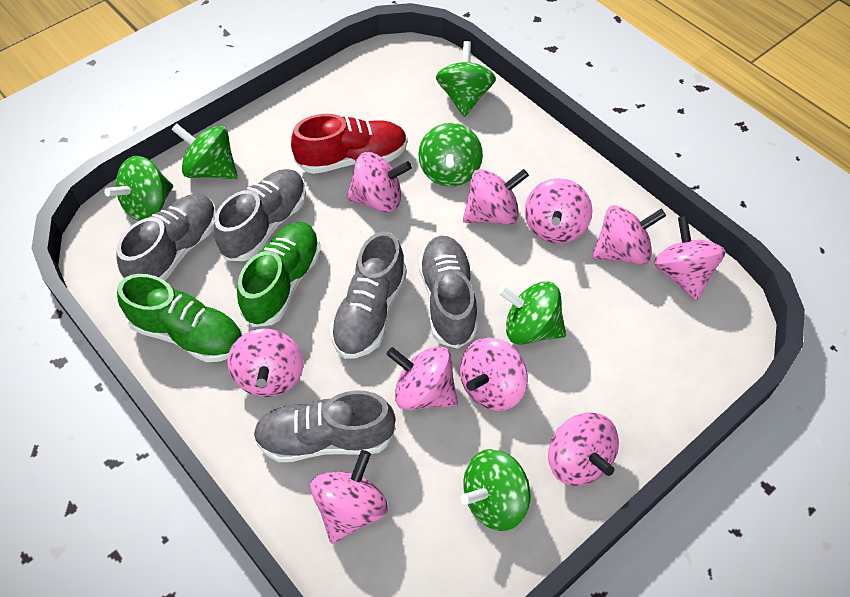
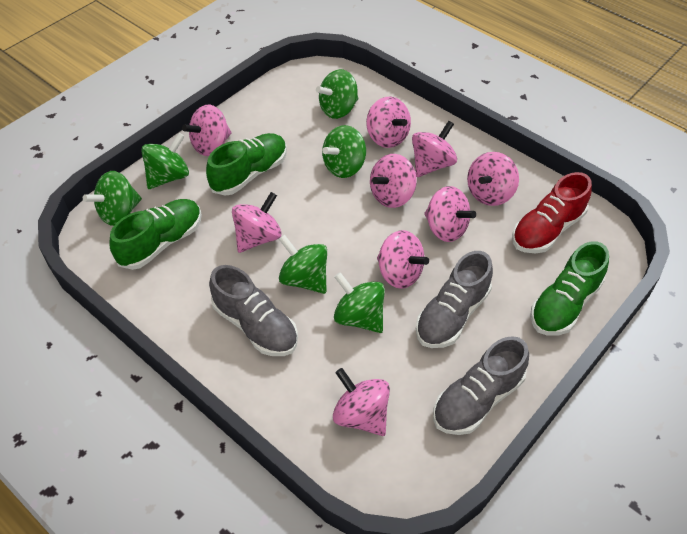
green shoe: 2 -> 3
grey shoe: 5 -> 3
pink spinning top: 10 -> 9

